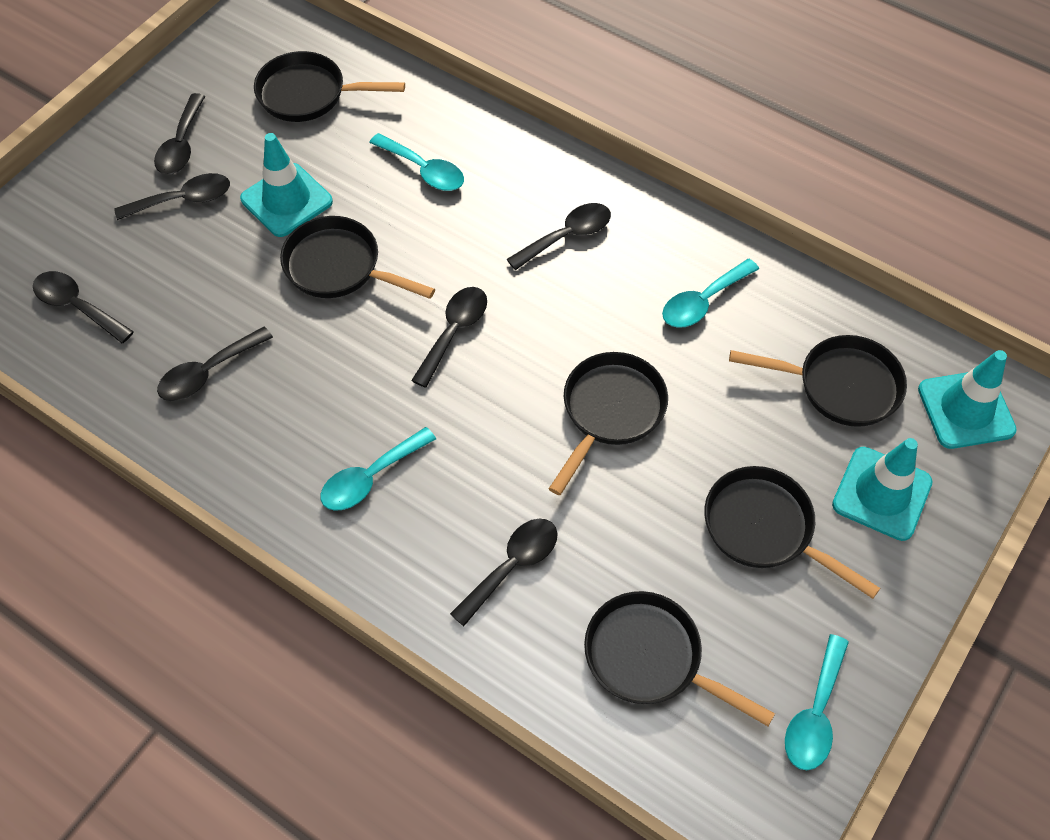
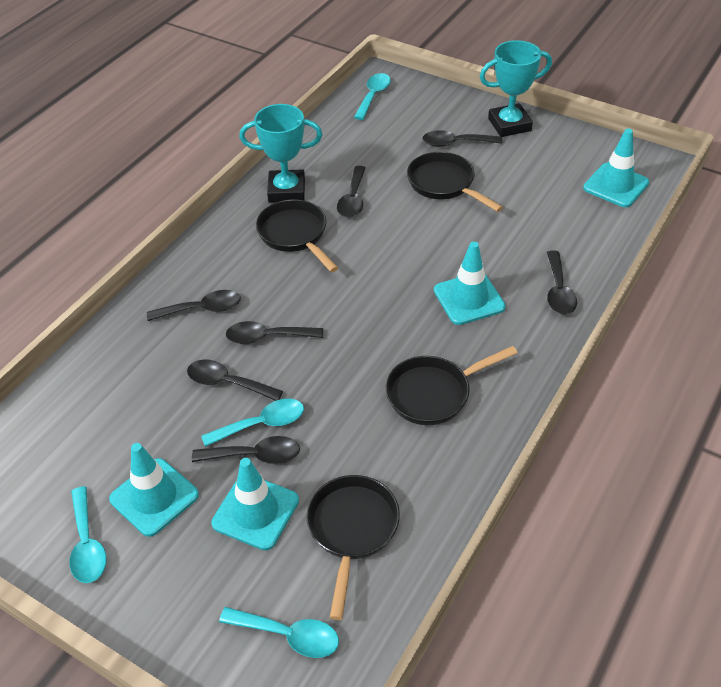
black pan: 6 -> 4
turquoise traffic cone: 3 -> 4
turquoise trophy: 0 -> 2

